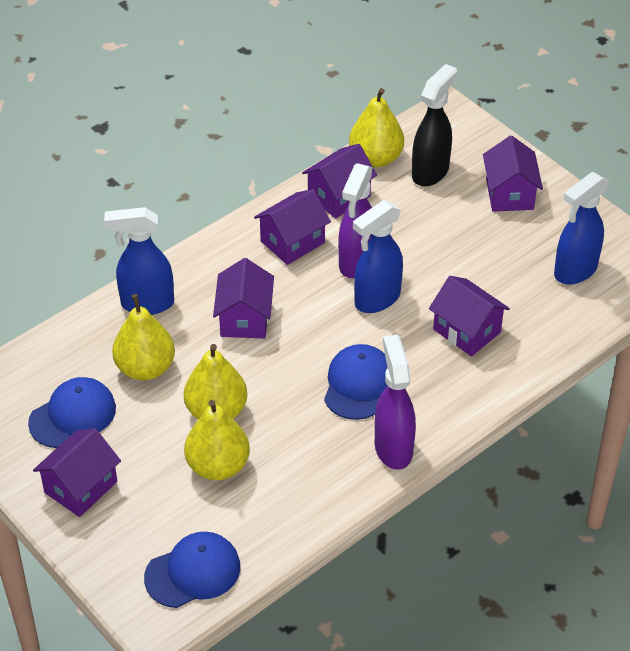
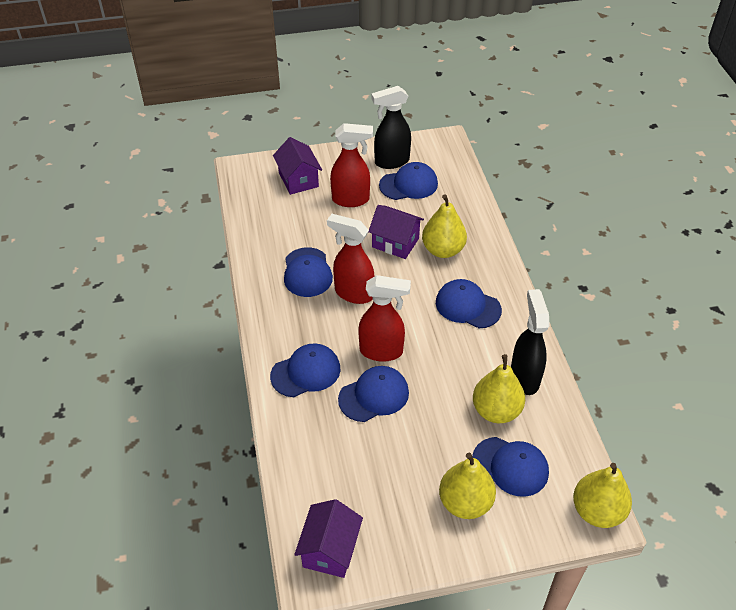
black spray bottle: 1 -> 2
blue cap: 3 -> 6
blue spray bottle: 3 -> 0
purple house: 6 -> 3
purple spray bottle: 2 -> 0
red spray bottle: 0 -> 3

